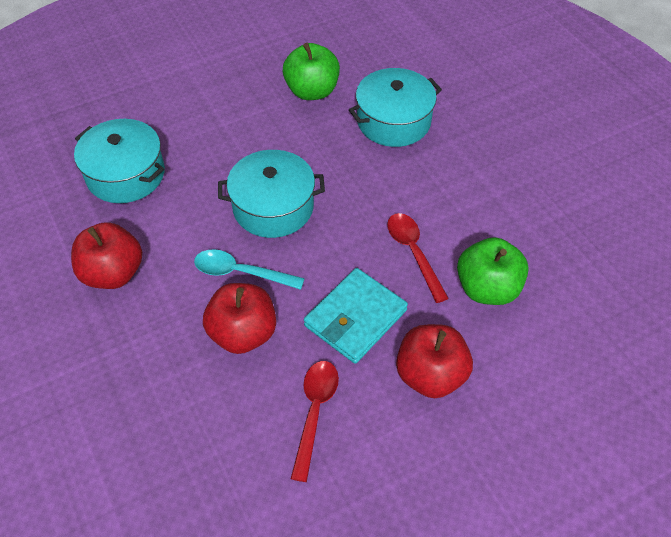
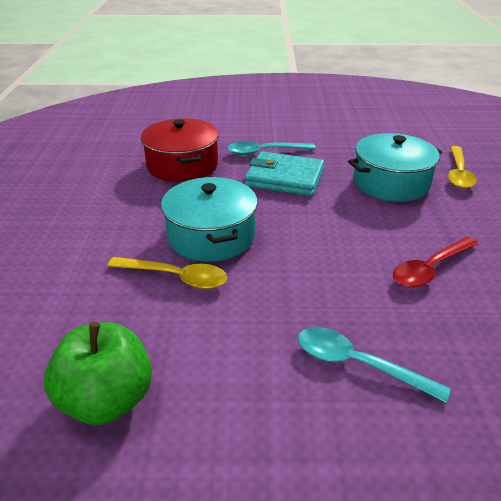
green apple: 2 -> 1
red apple: 3 -> 0
red pot: 0 -> 1
red spoon: 2 -> 1
turquoise pot: 3 -> 2
turquoise spoon: 1 -> 2
yellow spoon: 0 -> 2

